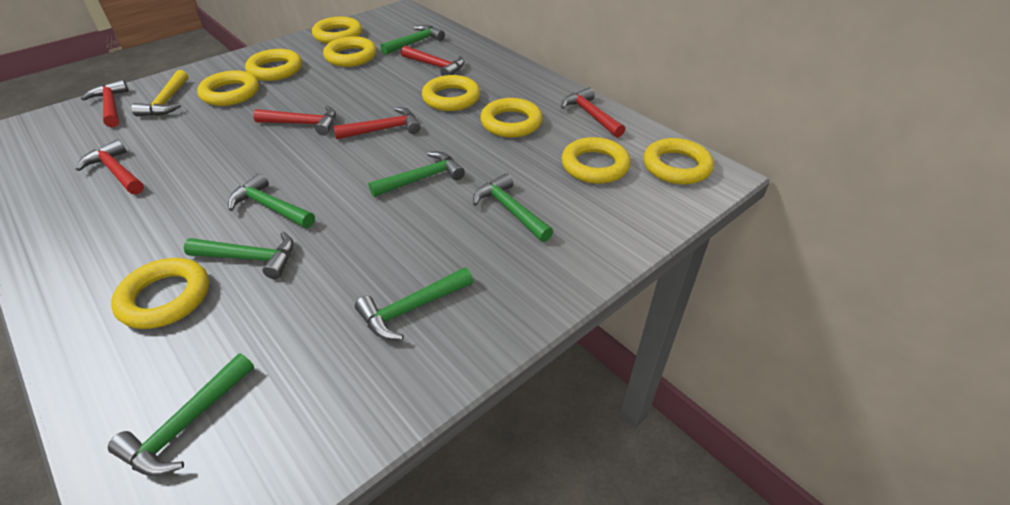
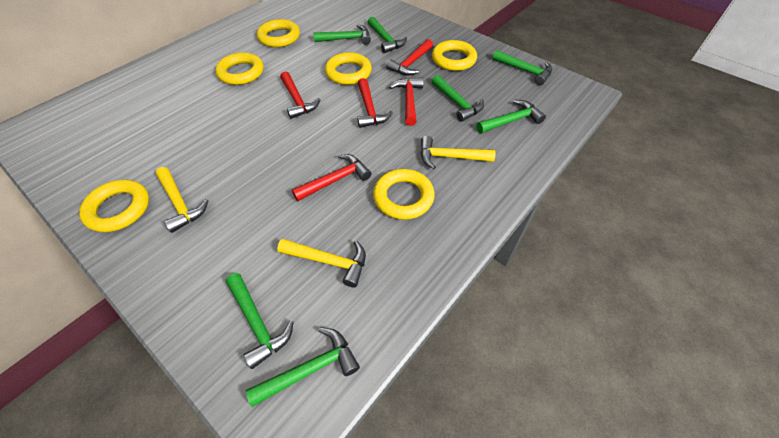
red hammer: 6 -> 5
yellow hammer: 1 -> 3
yellow ring: 9 -> 6

